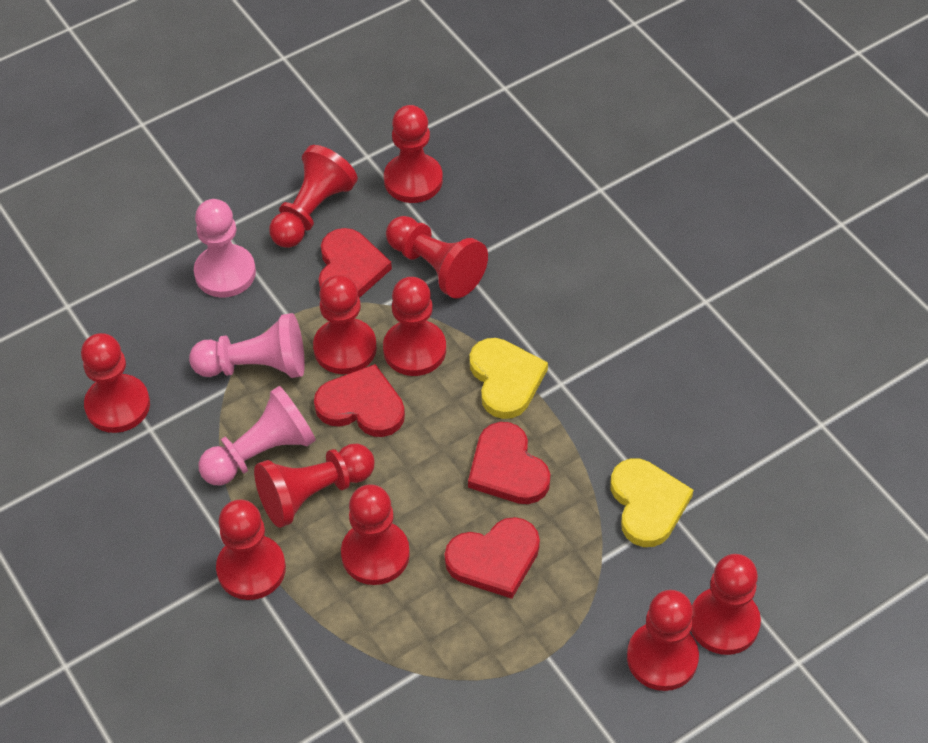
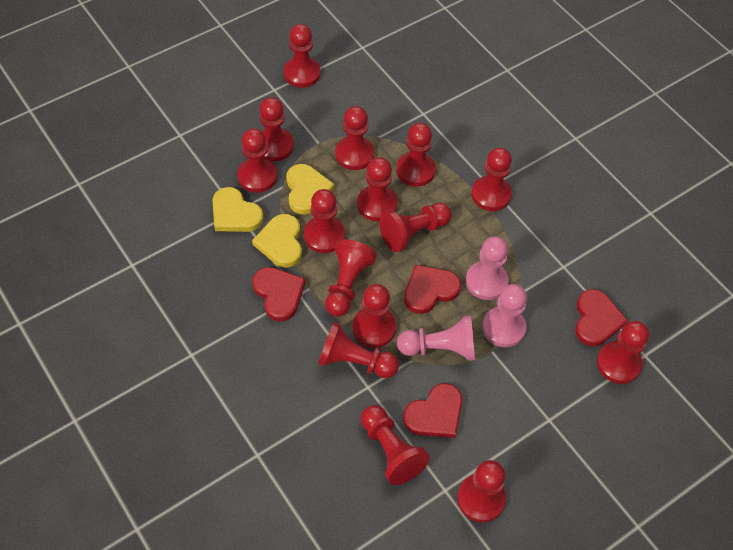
red pawn: 11 -> 15
yellow heart: 2 -> 3

